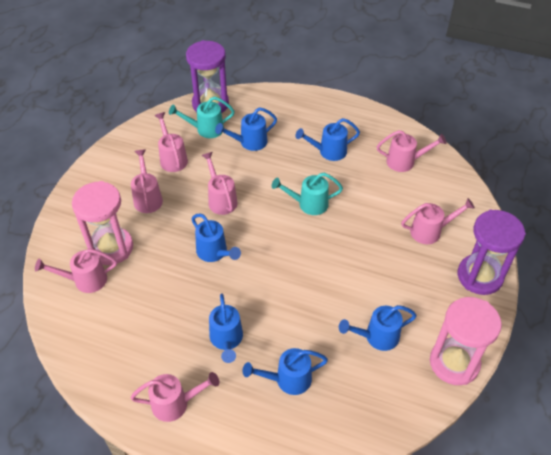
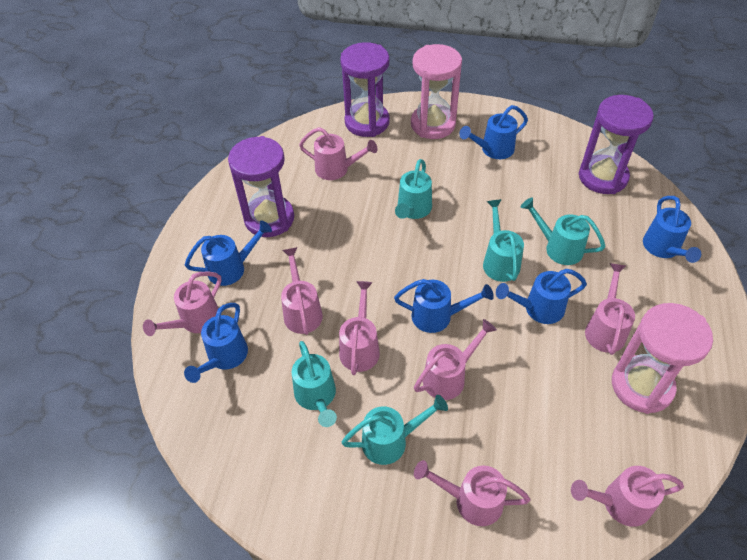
pink watering can: 7 -> 8
purple hourglass: 2 -> 3
turquoise watering can: 2 -> 5

